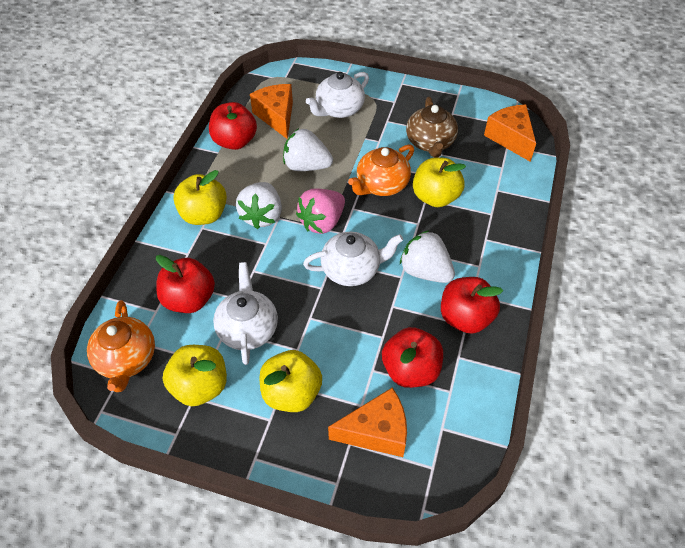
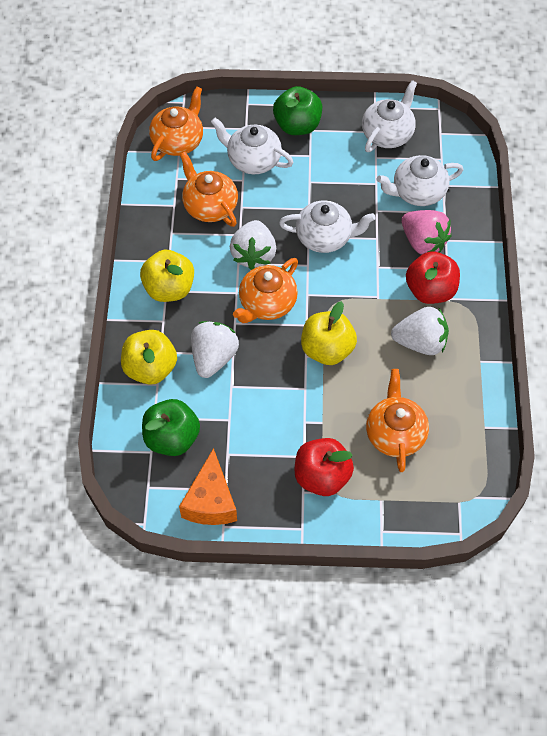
brown teapot: 1 -> 0
green apple: 0 -> 2
orange cheese: 3 -> 1
orange teapot: 2 -> 4
red apple: 4 -> 2
white teapot: 3 -> 4
yellow apple: 4 -> 3

